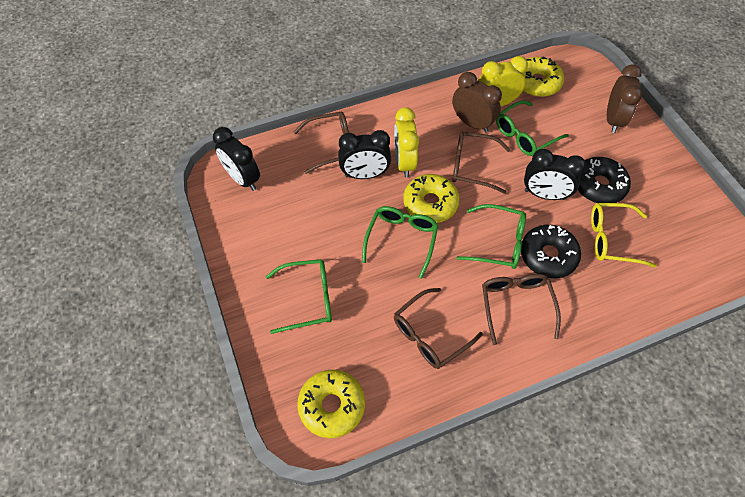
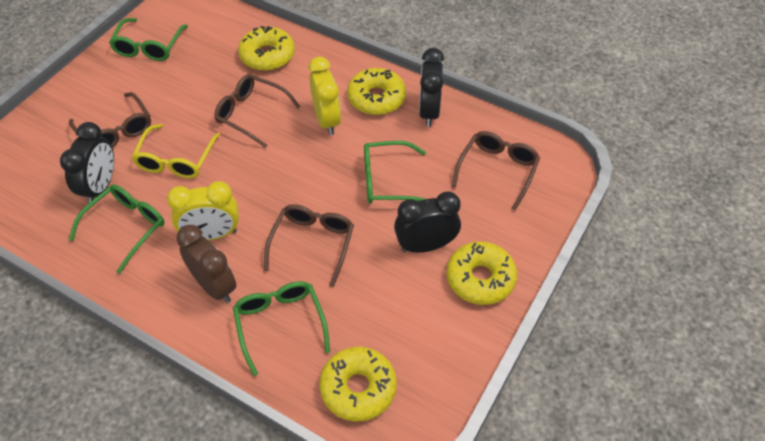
black donut: 2 -> 0
brown clock: 2 -> 1
yellow donut: 3 -> 4

